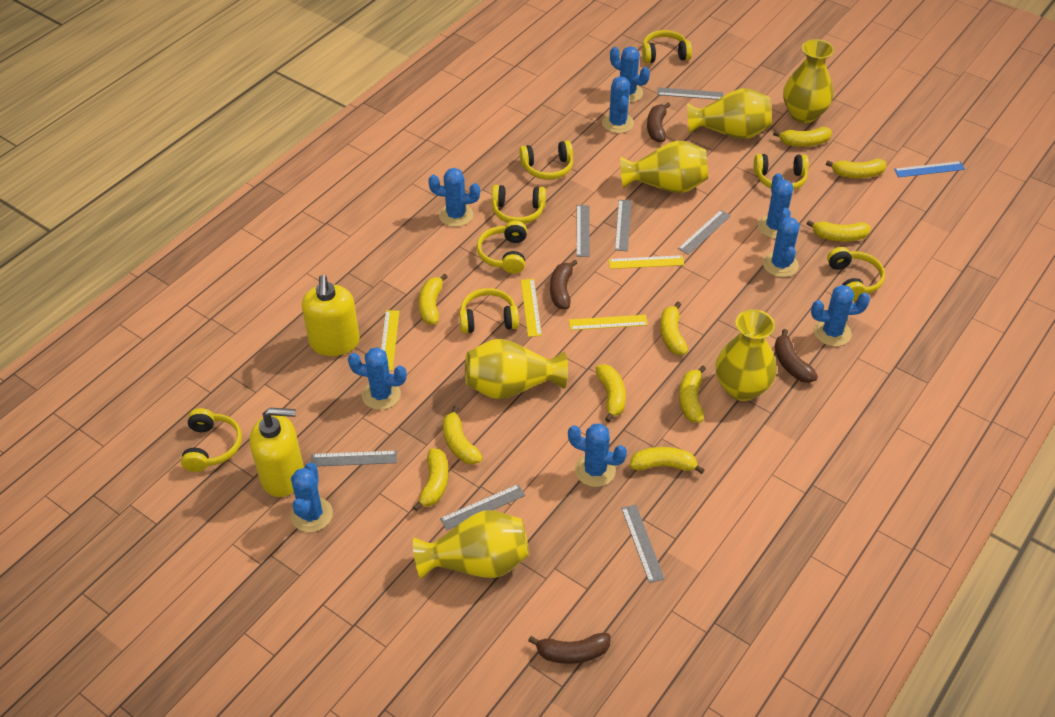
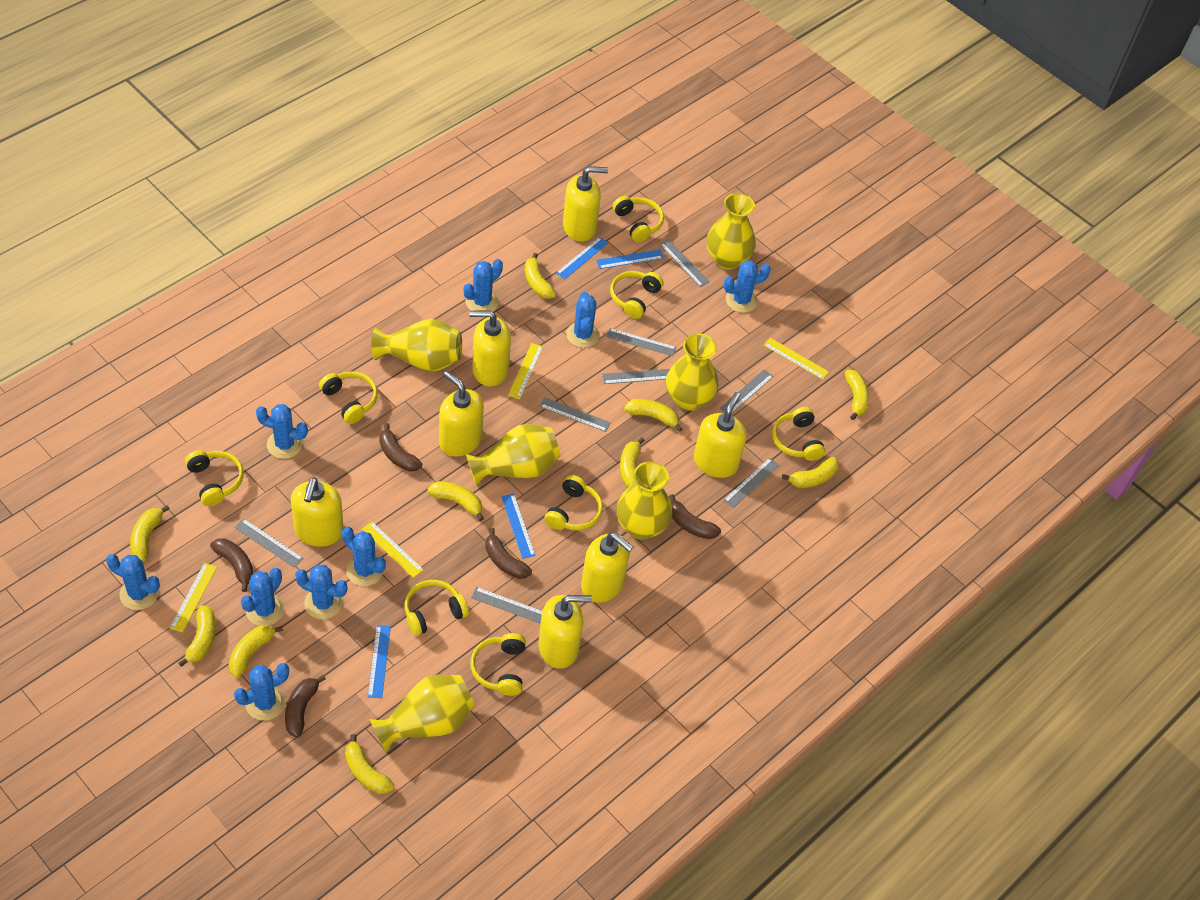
blue ruler: 1 -> 4
brown banana: 4 -> 5
grey ruler: 7 -> 8
yellow soap dispenser: 2 -> 7

